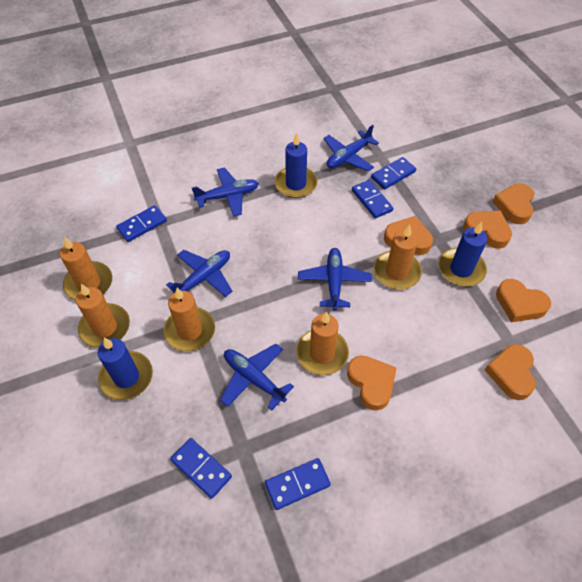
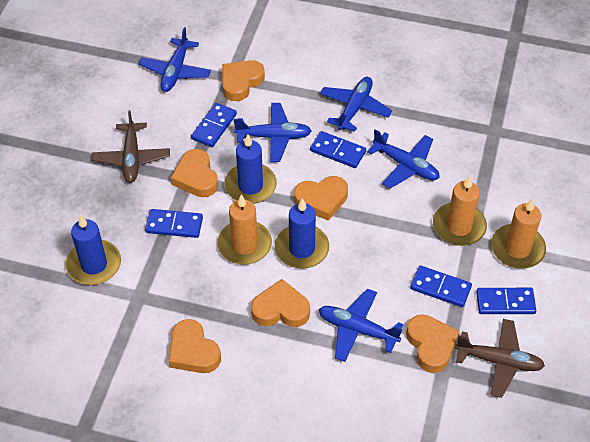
brown plane: 0 -> 2
orange candle: 5 -> 3

